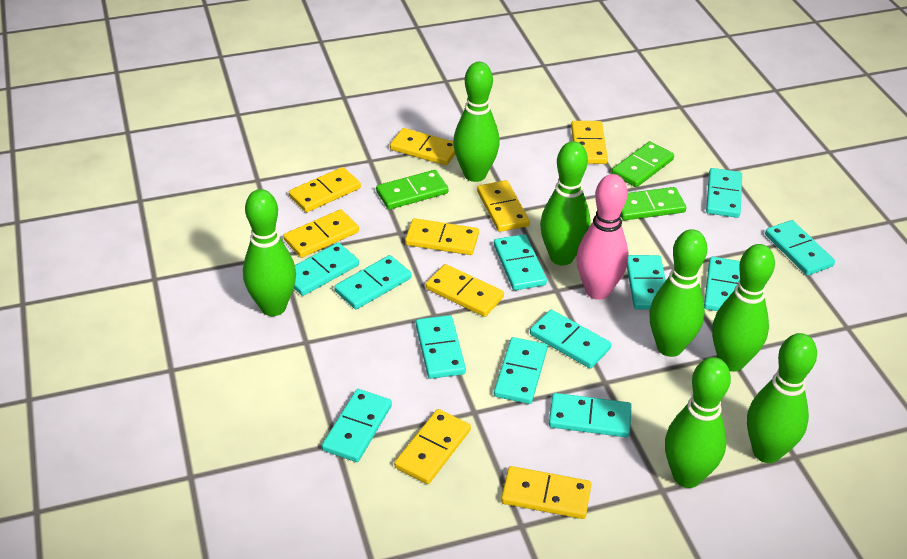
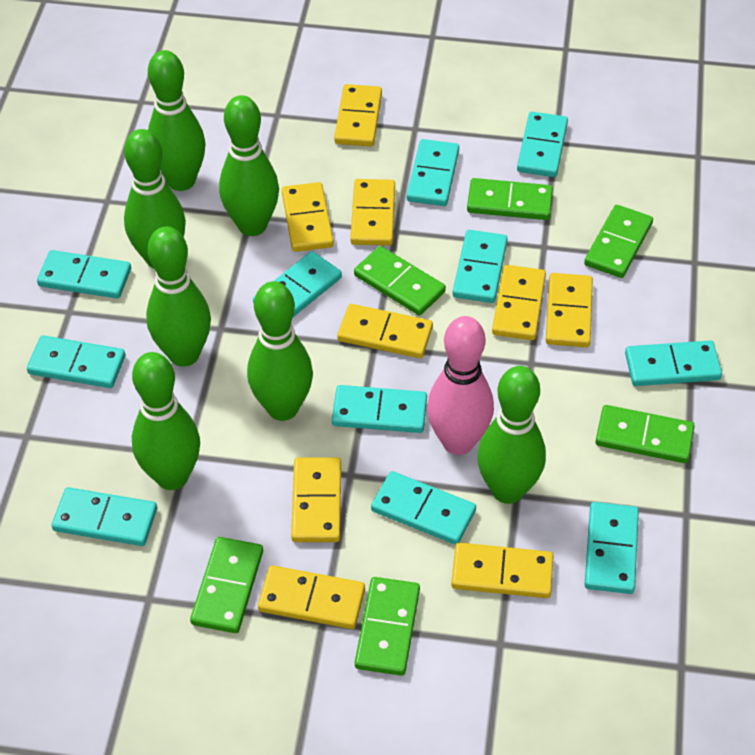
green domino: 3 -> 6
turquoise domino: 12 -> 11

